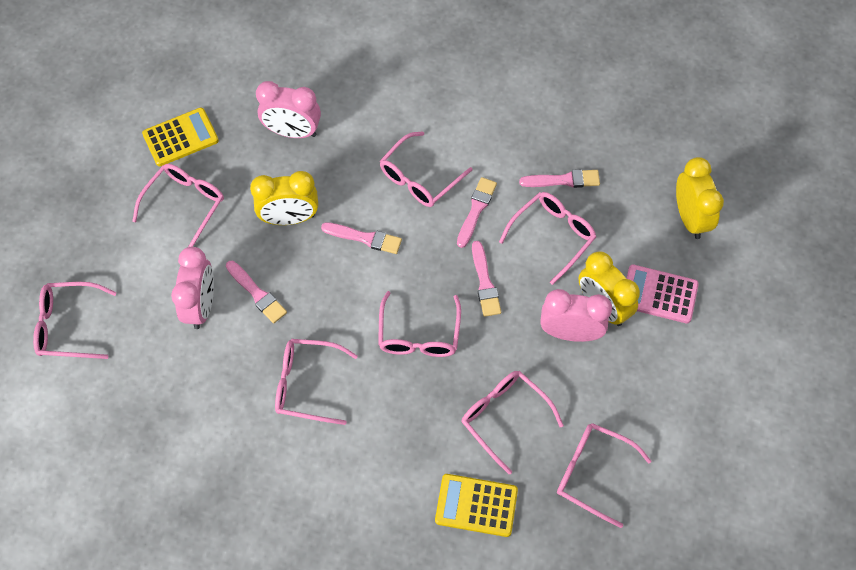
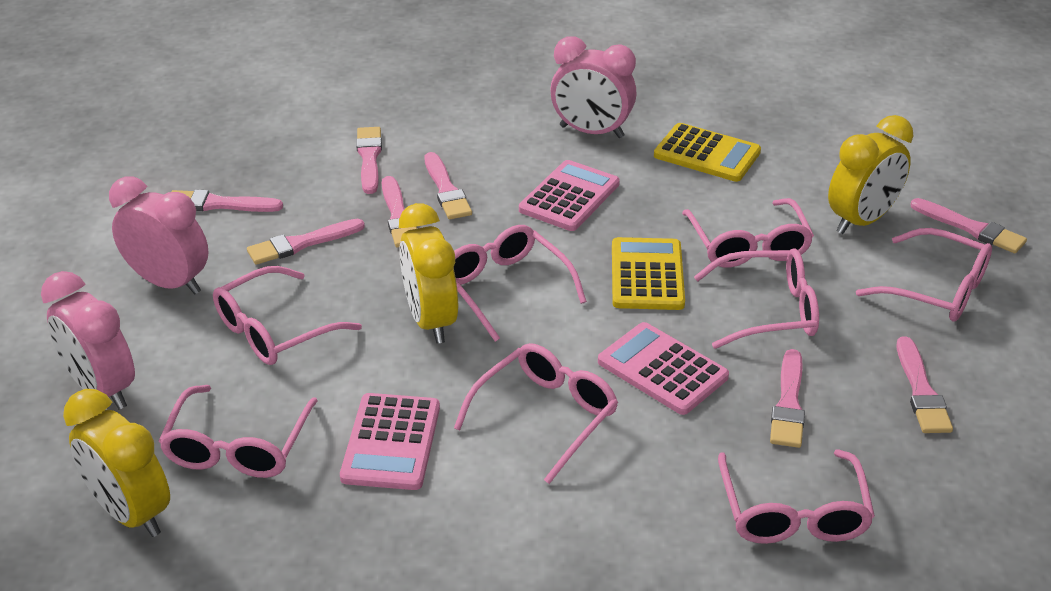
pink brush: 5 -> 8
pink calculator: 1 -> 3

